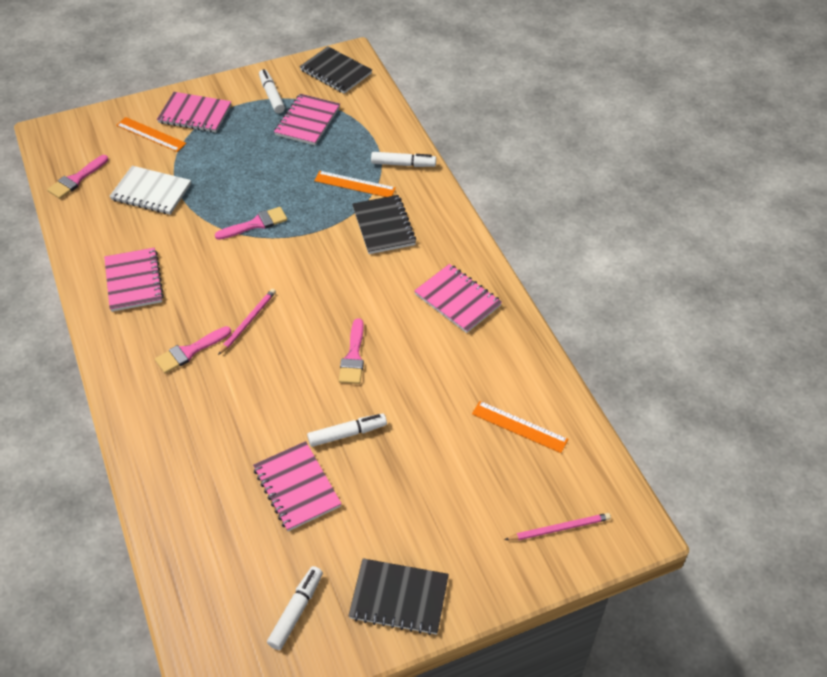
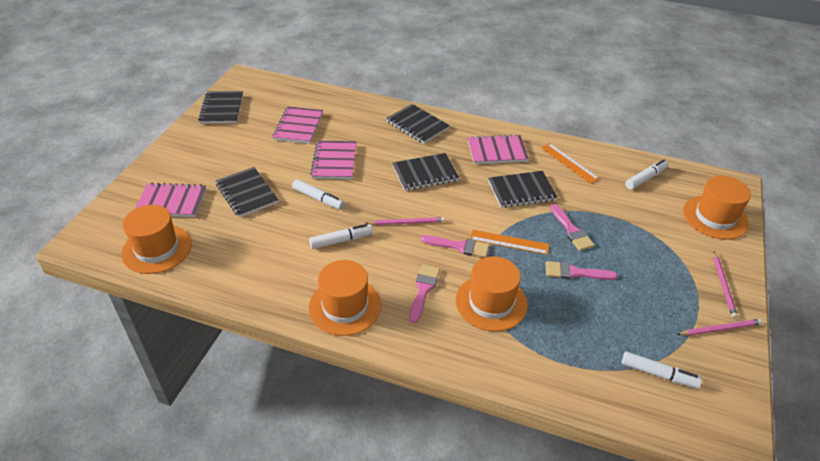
black notebook: 3 -> 5
orange hat: 0 -> 4
orange ruler: 3 -> 2
pink notebook: 5 -> 4
pink pencil: 2 -> 3
white notebook: 1 -> 0

